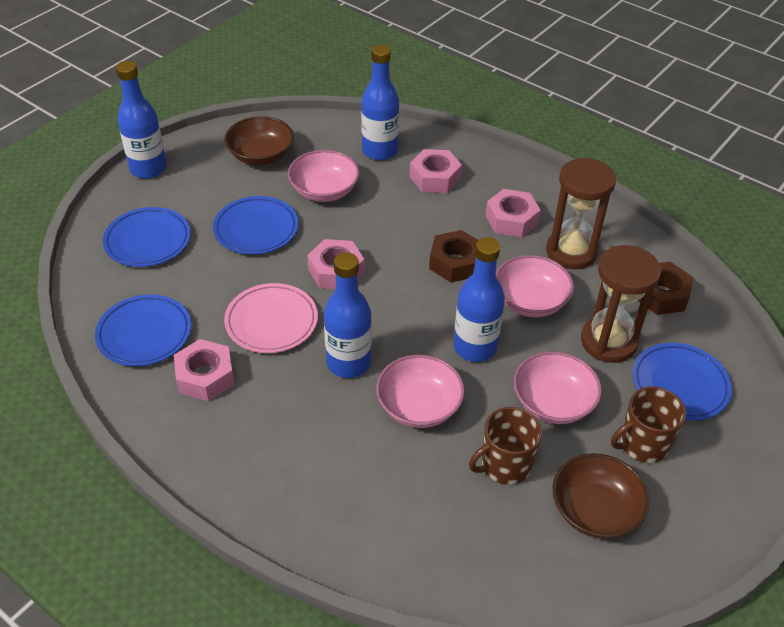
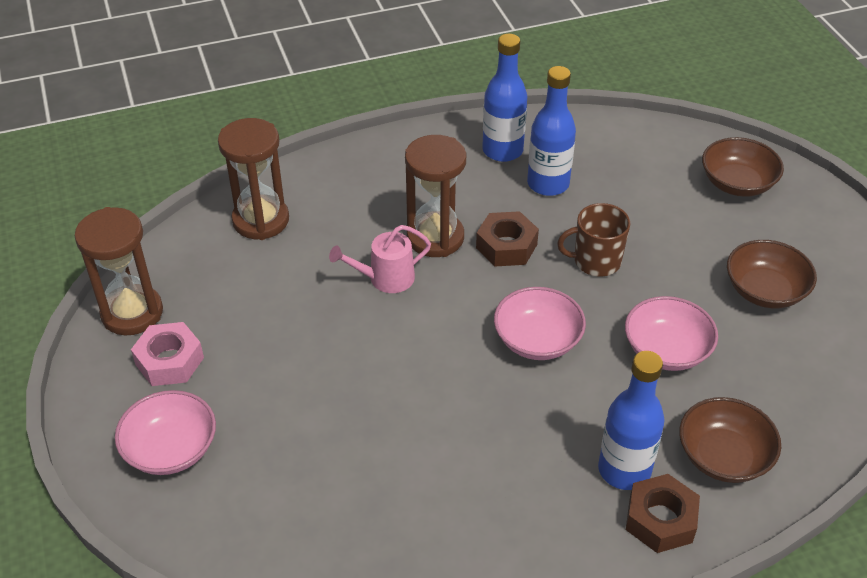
blue bottle: 4 -> 3
blue plate: 4 -> 0
brown bowl: 2 -> 3
brown hourglass: 2 -> 3
brown mug: 2 -> 1
pink bowl: 4 -> 3
pink nut: 4 -> 1
pink plate: 1 -> 0
pink watering can: 0 -> 1

